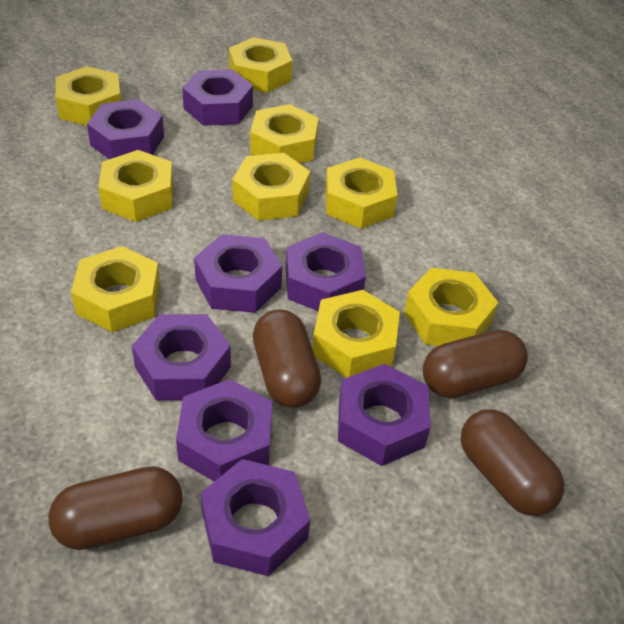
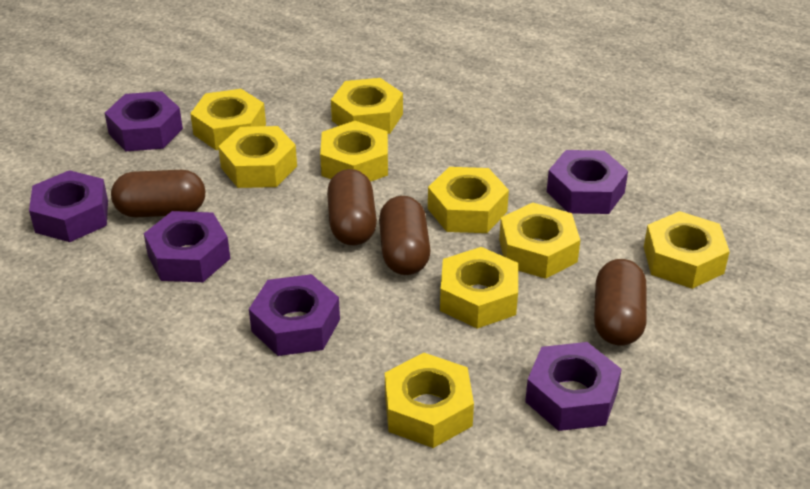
purple nut: 8 -> 6

